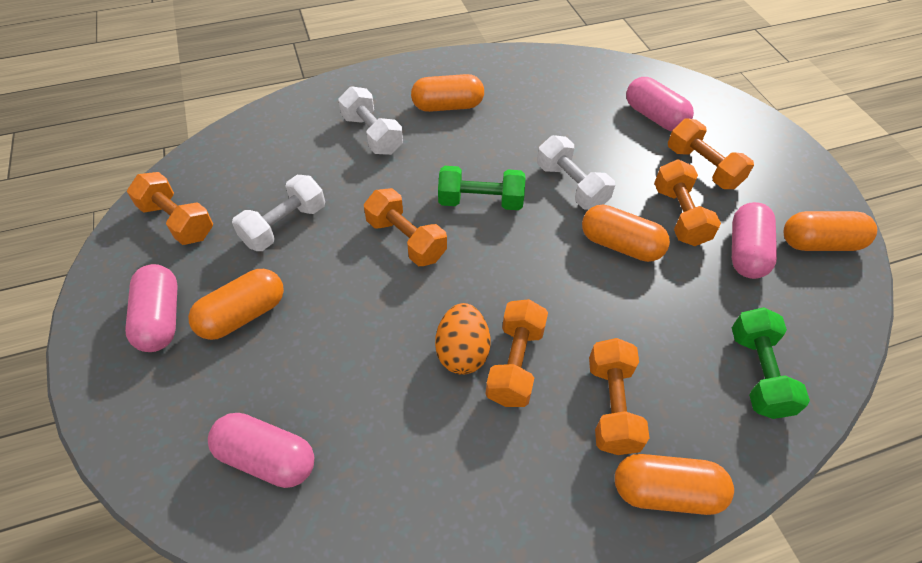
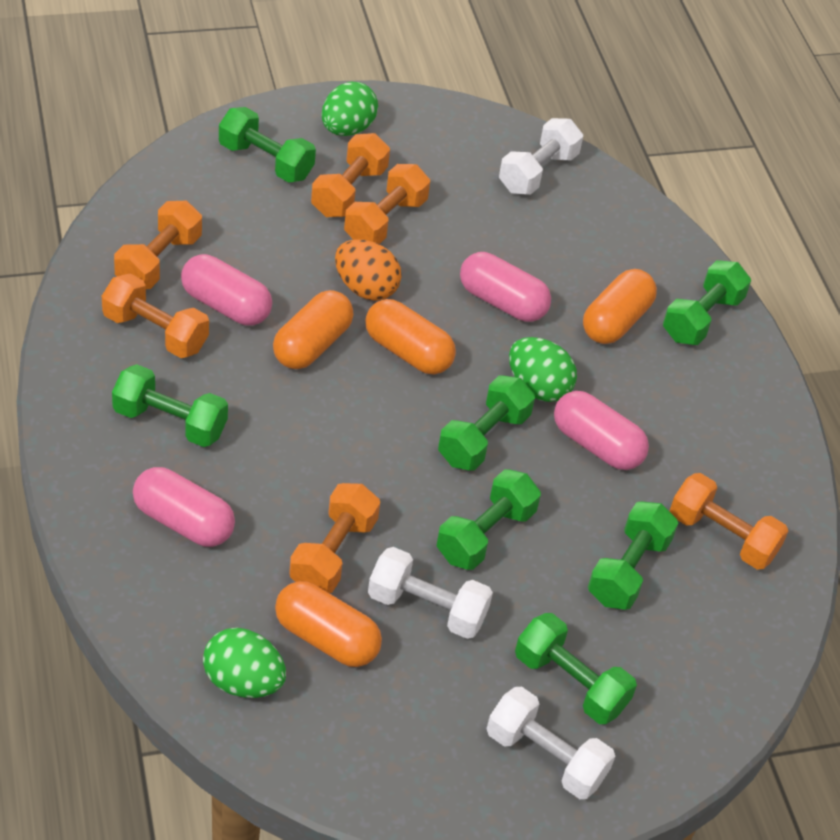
green dumbbell: 2 -> 7
green egg: 0 -> 3
orange capsule: 5 -> 4

